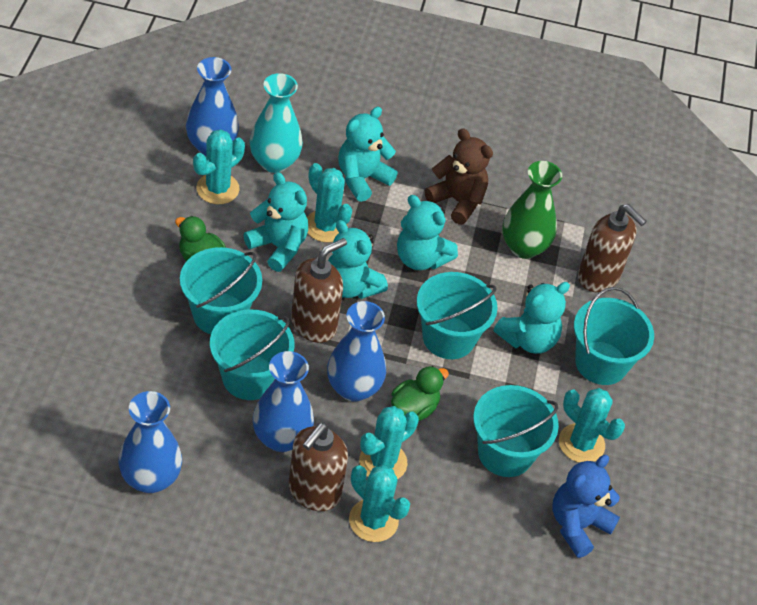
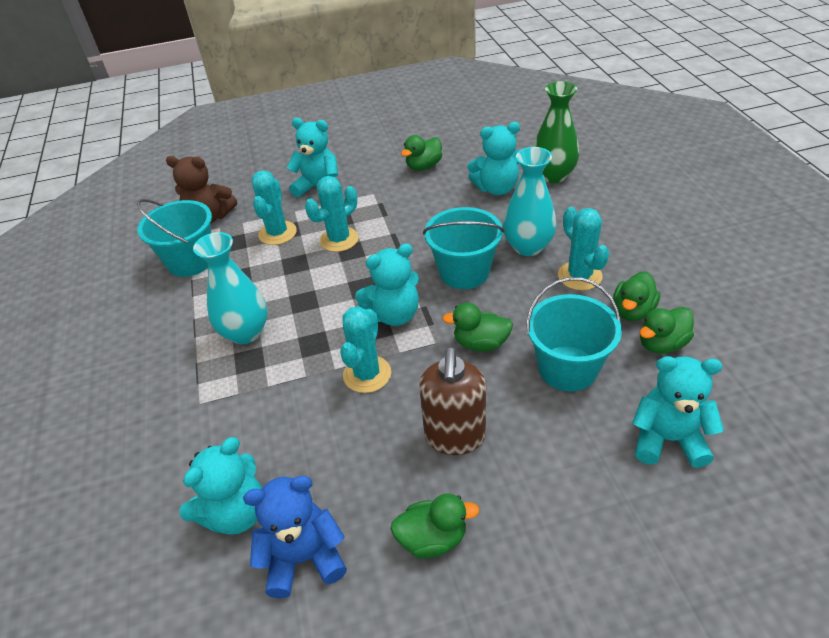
blue vase: 4 -> 0
brown soap dispenser: 3 -> 1
green duck: 2 -> 5
turquoise bucket: 5 -> 3
turquoise cactus: 5 -> 4
turquoise vase: 1 -> 2

